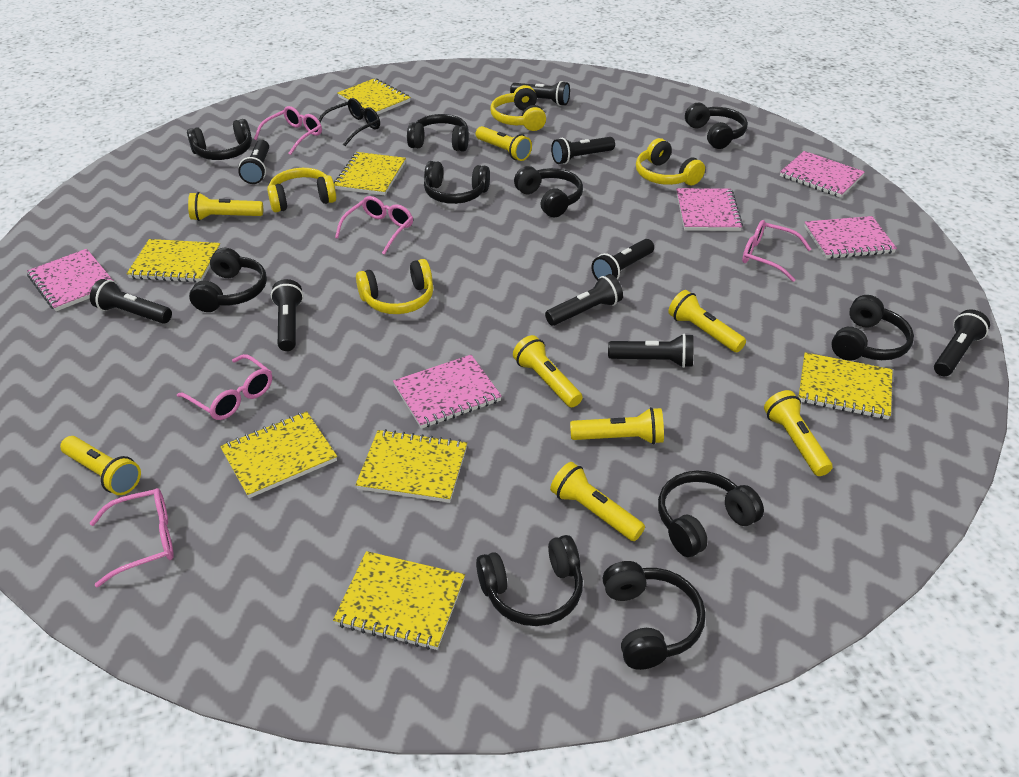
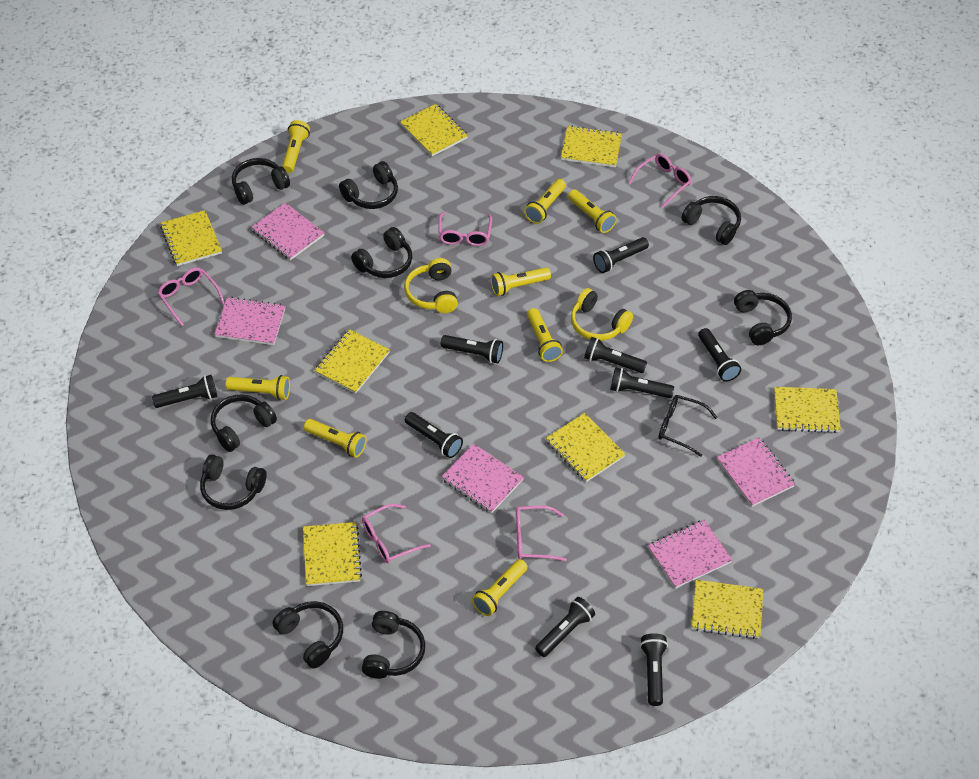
black headphones: 10 -> 9
yellow headphones: 4 -> 2
yellow notebook: 7 -> 8

